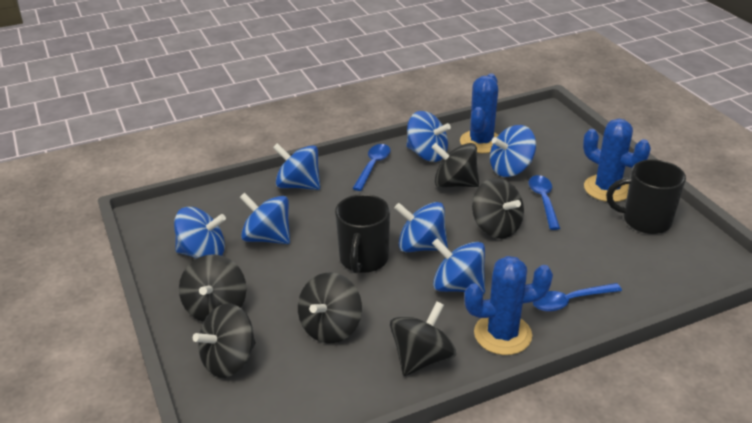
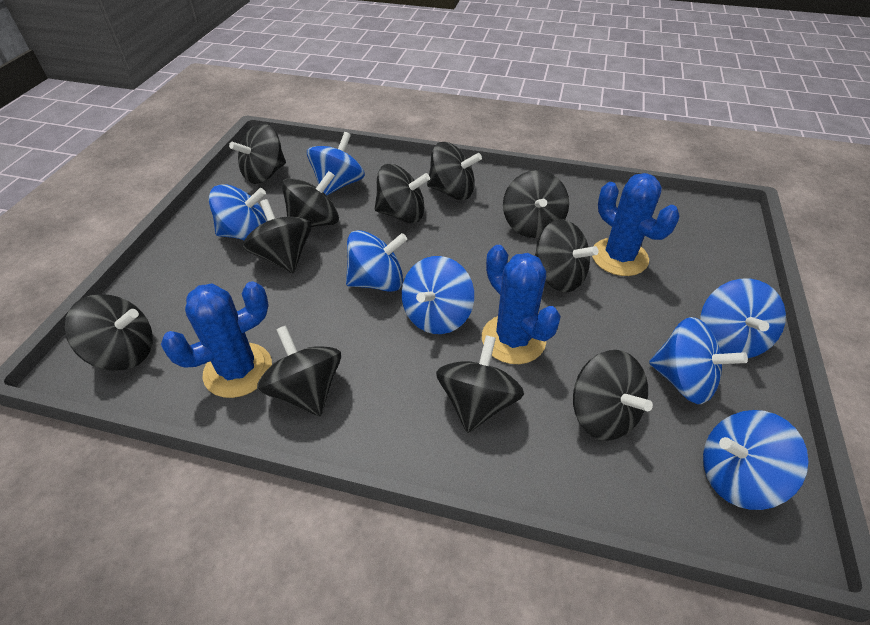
black mug: 2 -> 0
black spinning top: 6 -> 11
blue spoon: 3 -> 0

